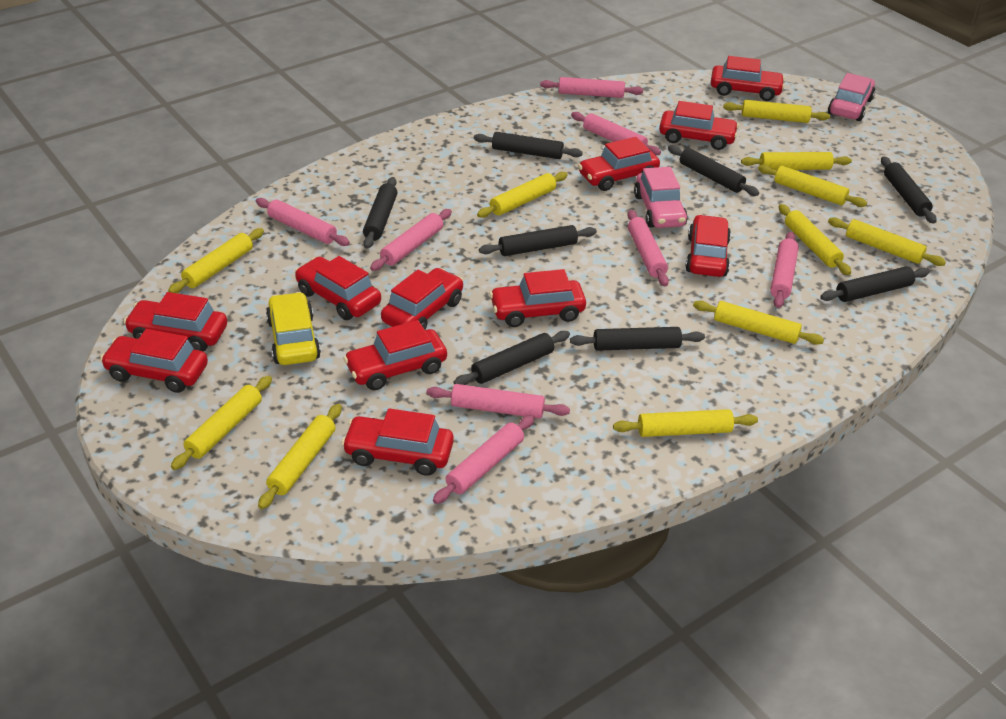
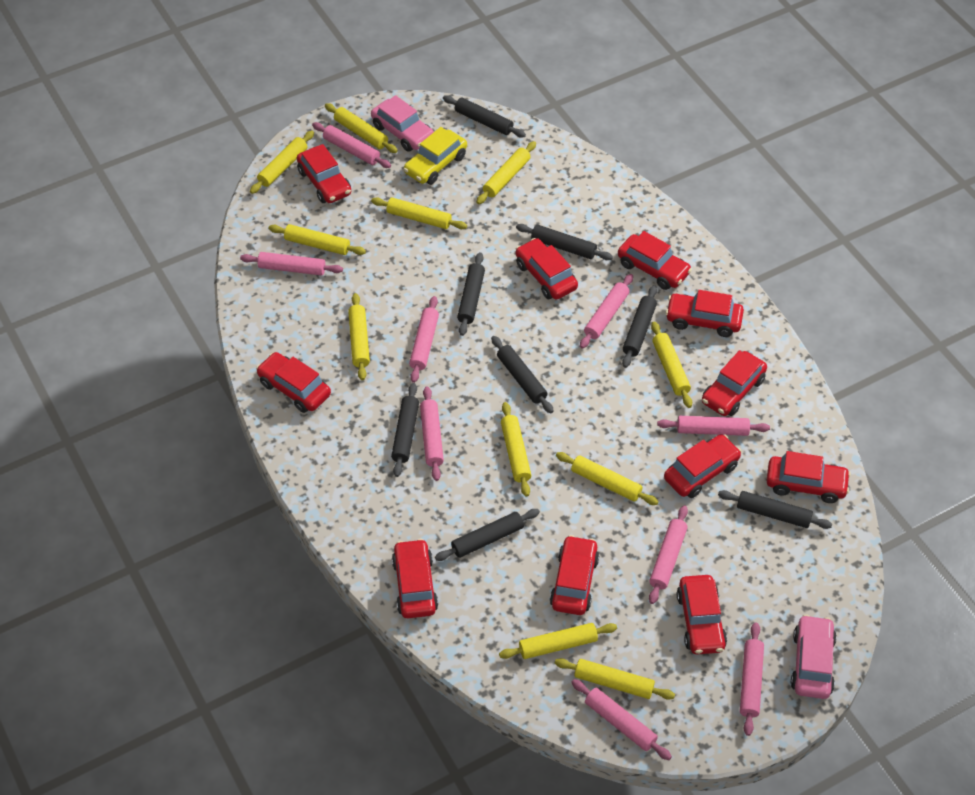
pink rolling pin: 8 -> 9

